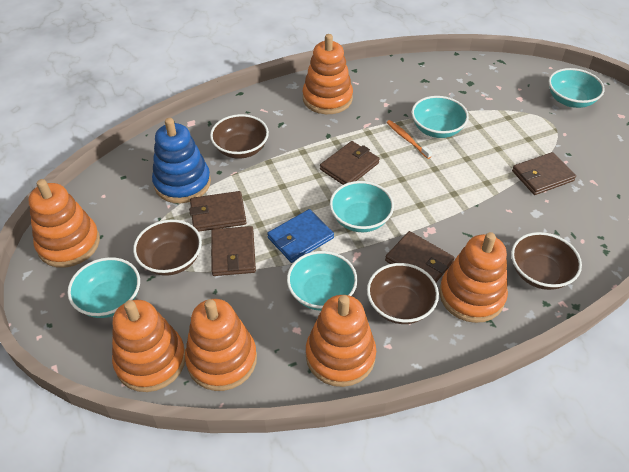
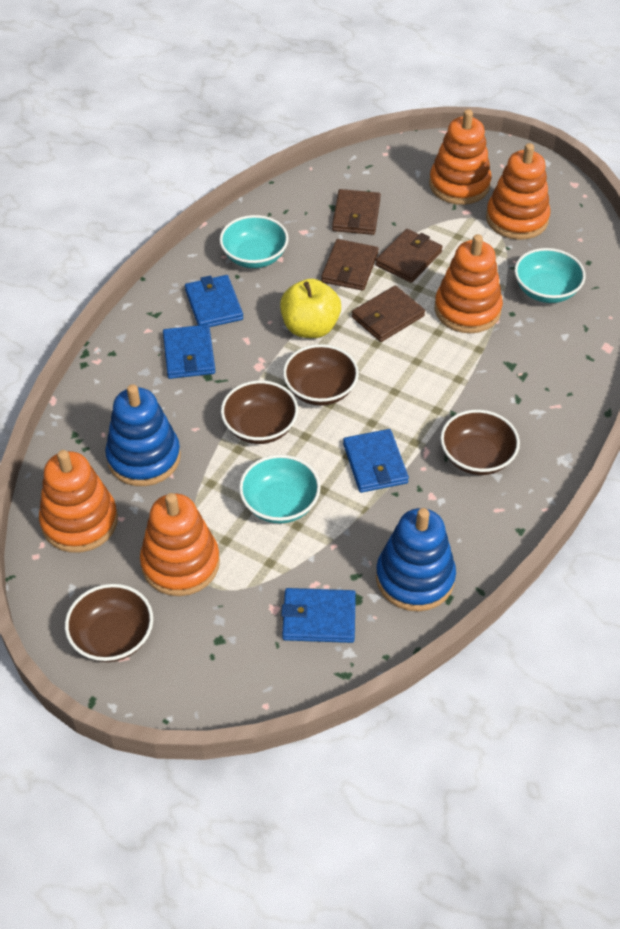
blue stacking toy: 1 -> 2
blue wallet: 1 -> 4
brown wallet: 5 -> 4
orange stacking toy: 6 -> 5
orange toothbrush: 1 -> 0
turquoise bowl: 5 -> 3
yellow apple: 0 -> 1

